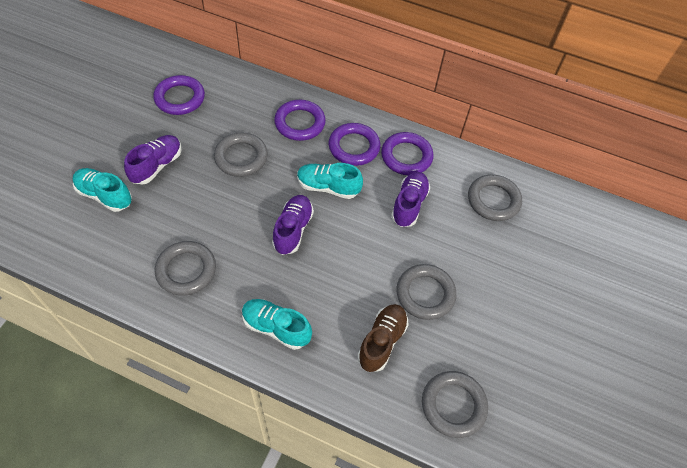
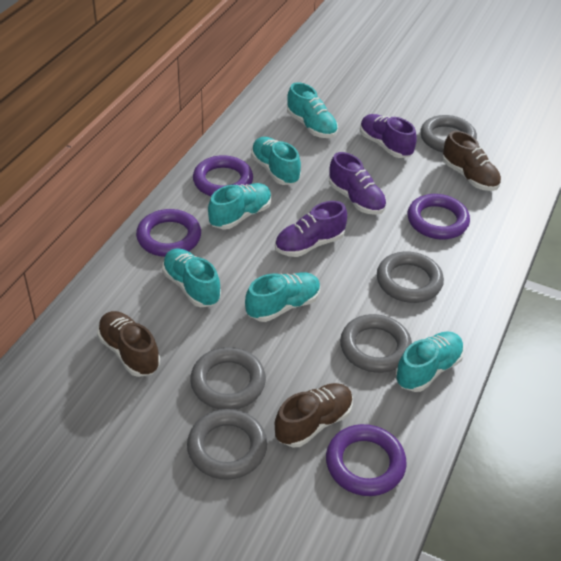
brown shoe: 1 -> 3
turquoise shoe: 3 -> 6

